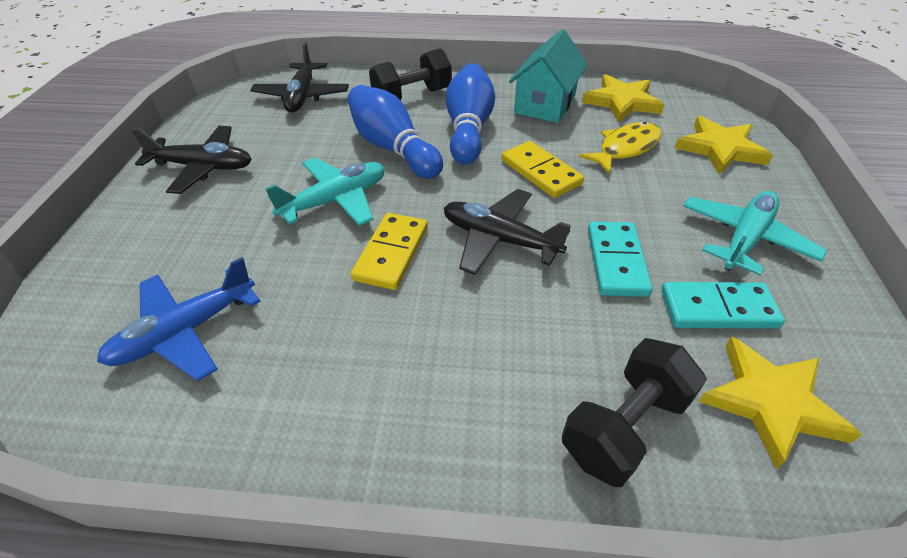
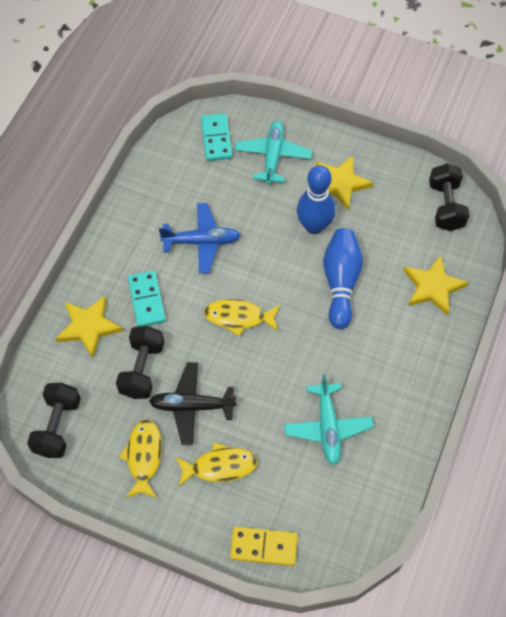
black dumbbell: 2 -> 3
black plane: 3 -> 1
turquoise house: 1 -> 0
yellow domino: 2 -> 1
yellow fish: 1 -> 3

